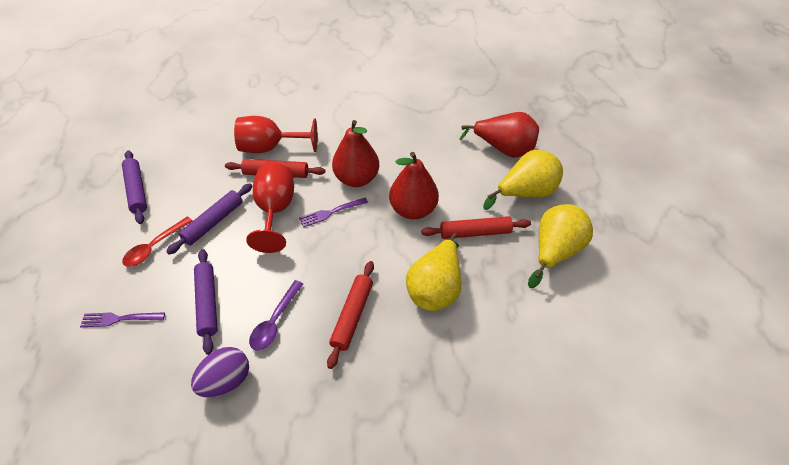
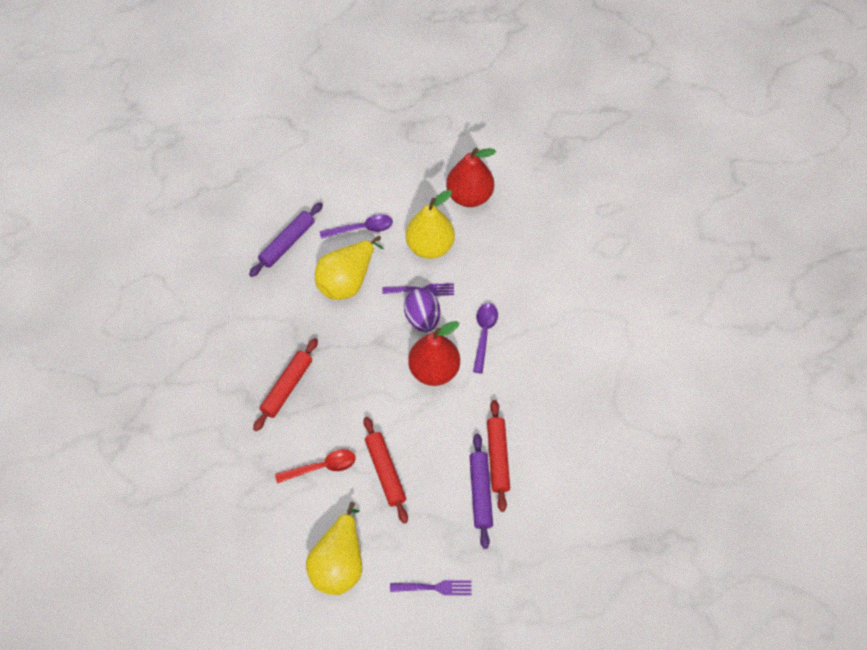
purple rolling pin: 3 -> 2
purple spoon: 1 -> 2
red goblet: 2 -> 0
red pear: 3 -> 2

